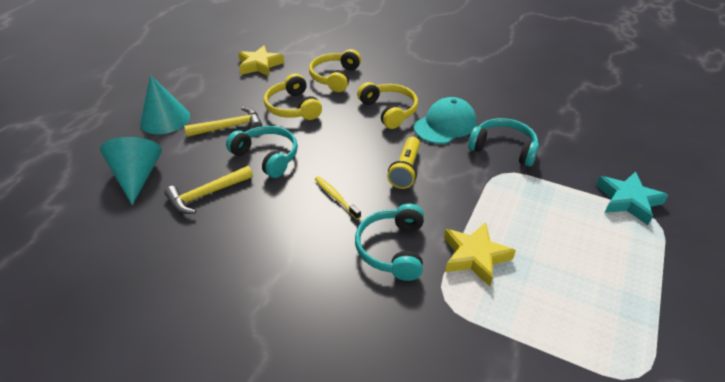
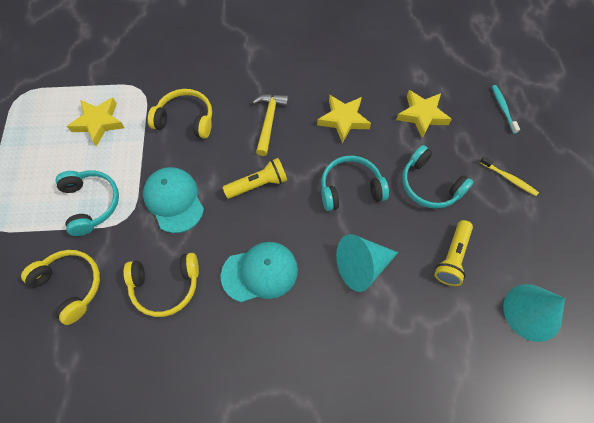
turquoise cap: 1 -> 2
turquoise star: 1 -> 0
turquoise toothbrush: 0 -> 1
yellow flashlight: 1 -> 2
yellow hammer: 2 -> 1
yellow star: 2 -> 3

